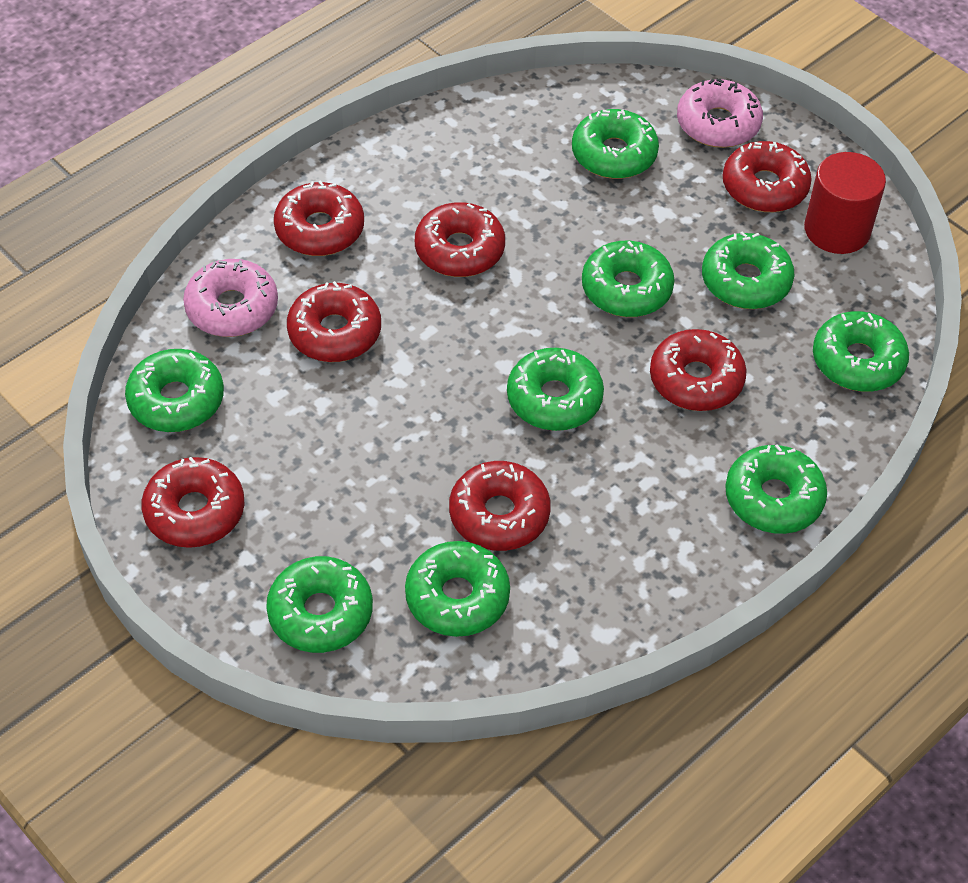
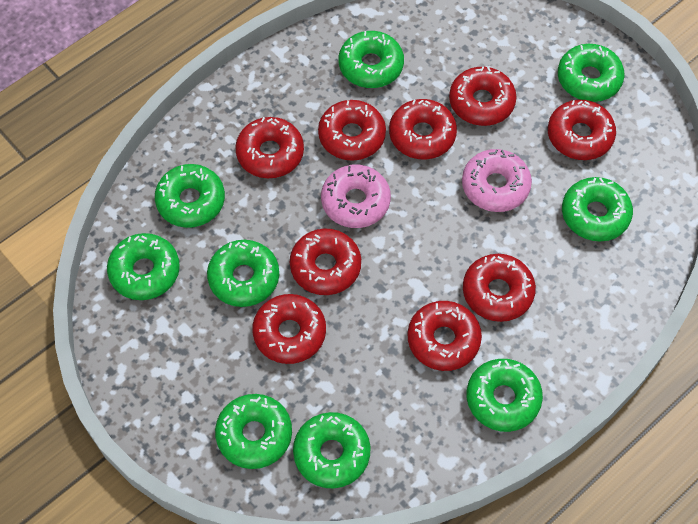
red cylinder: 1 -> 0
red donut: 7 -> 9

